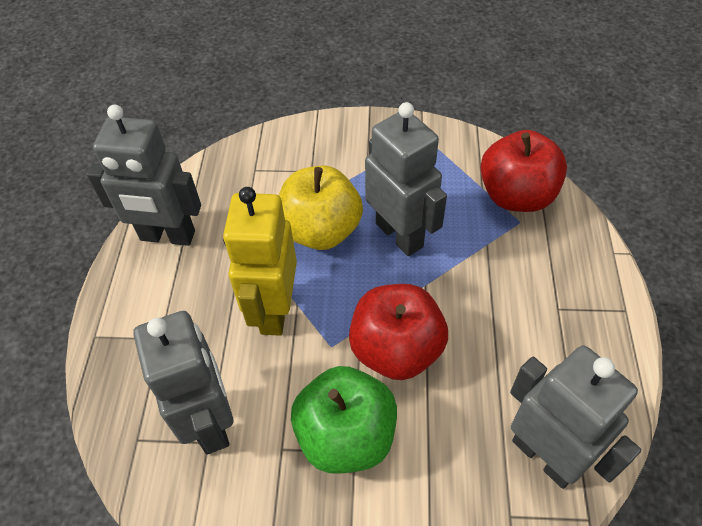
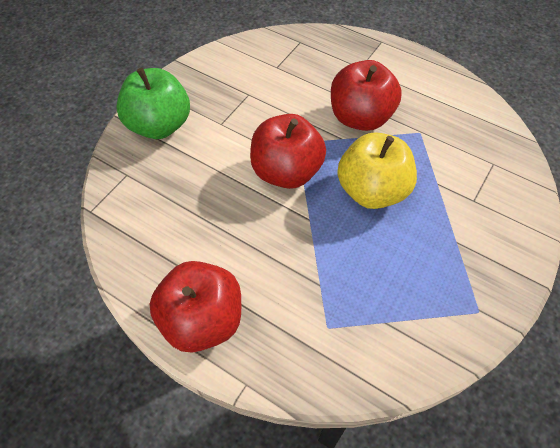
grey robot: 4 -> 0
red apple: 2 -> 3
yellow robot: 1 -> 0

